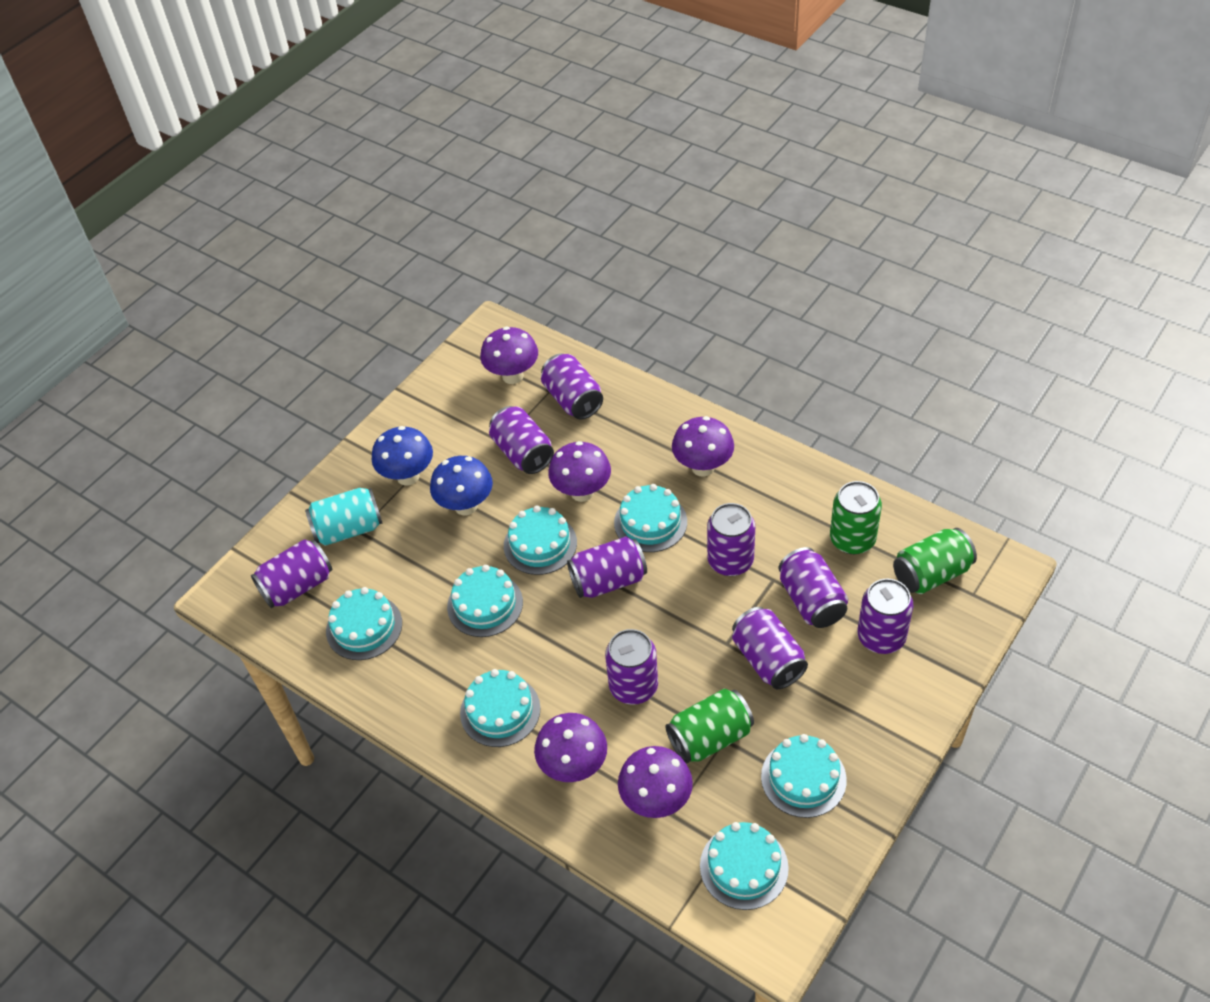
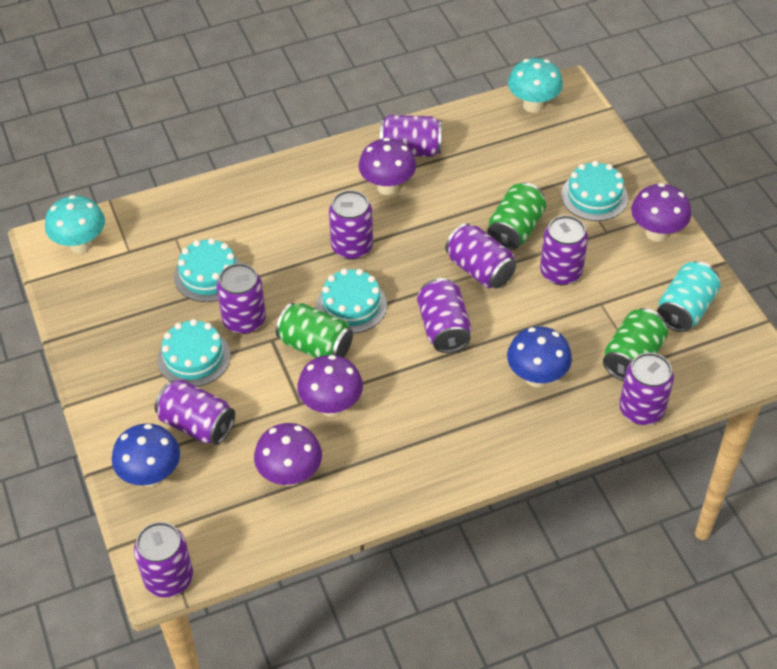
purple mushroom: 5 -> 4
turquoise cake: 7 -> 4
turquoise mushroom: 0 -> 2

